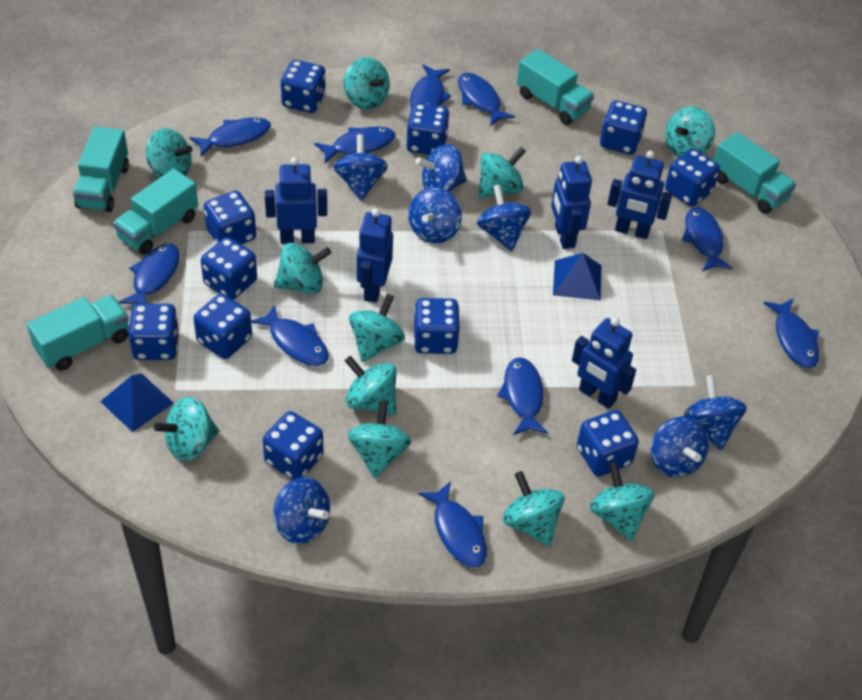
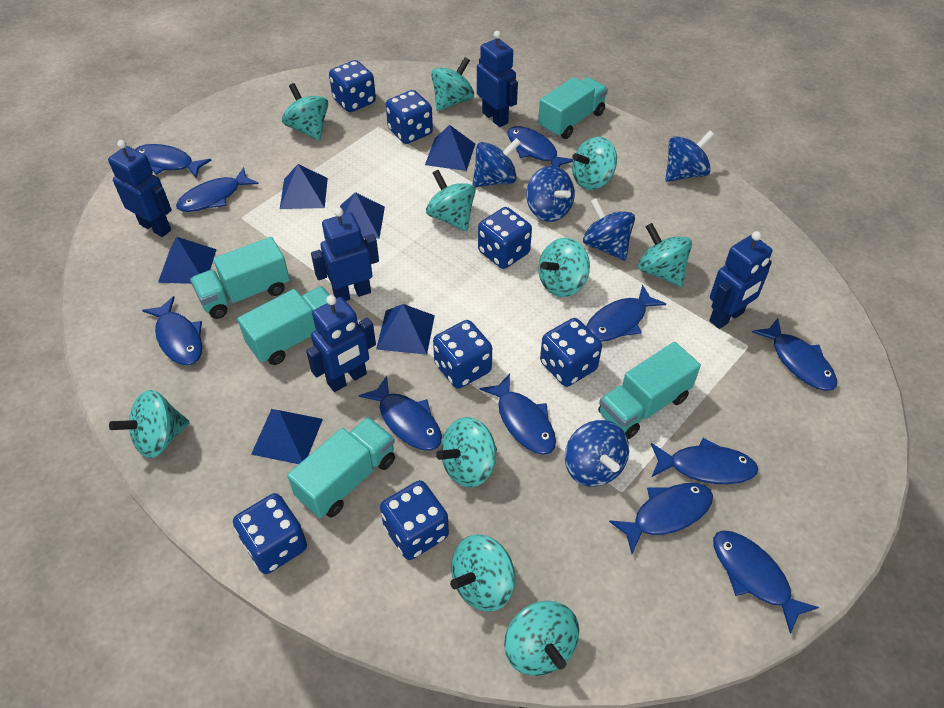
blue dice: 11 -> 7
blue fish: 10 -> 11
blue pyramid: 2 -> 6
blue spinning top: 7 -> 5
turquoise spinning top: 11 -> 10

